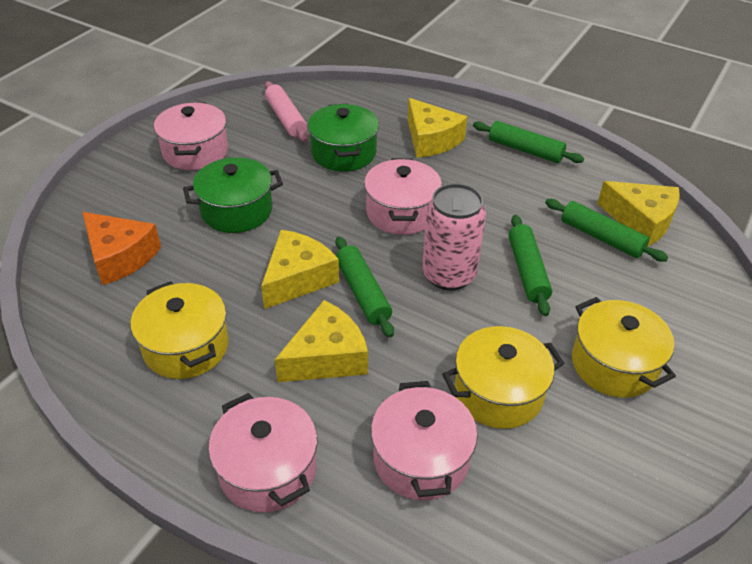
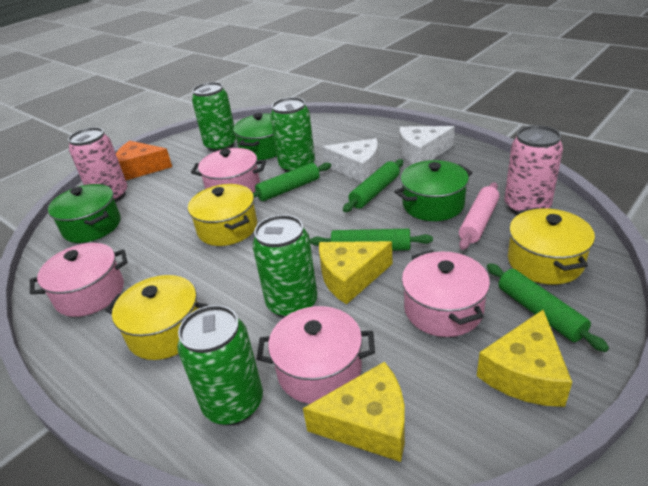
green can: 0 -> 4
green pot: 2 -> 3
pink can: 1 -> 2
white cheese: 0 -> 2
yellow cheese: 4 -> 3

